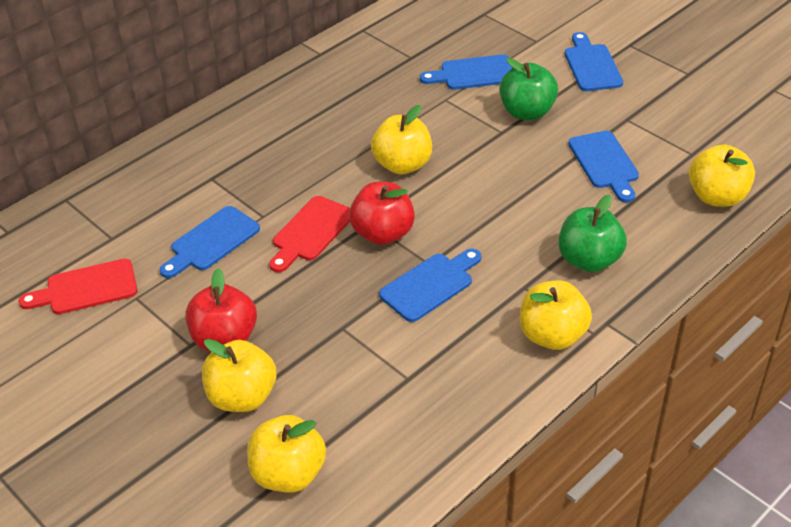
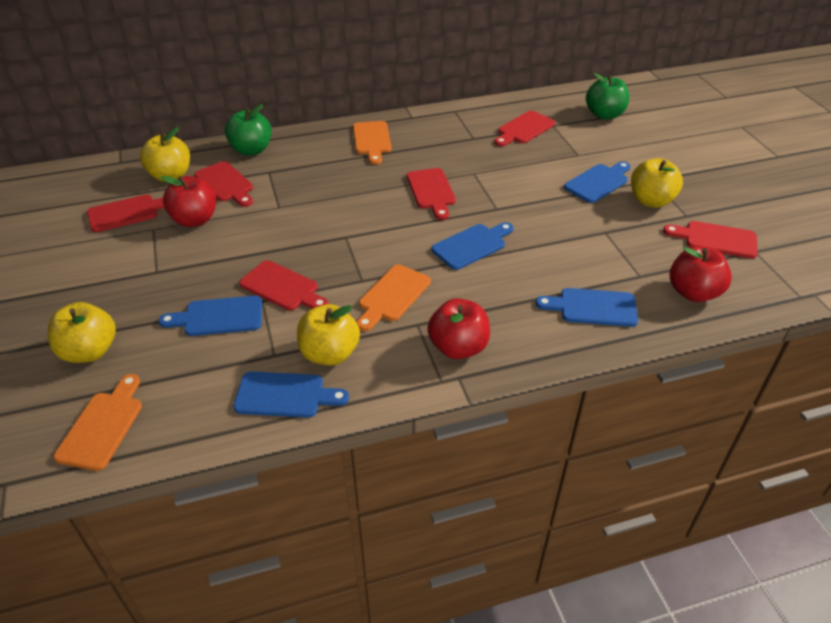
orange cutting board: 0 -> 3
red apple: 2 -> 3
red cutting board: 2 -> 6
yellow apple: 5 -> 4

